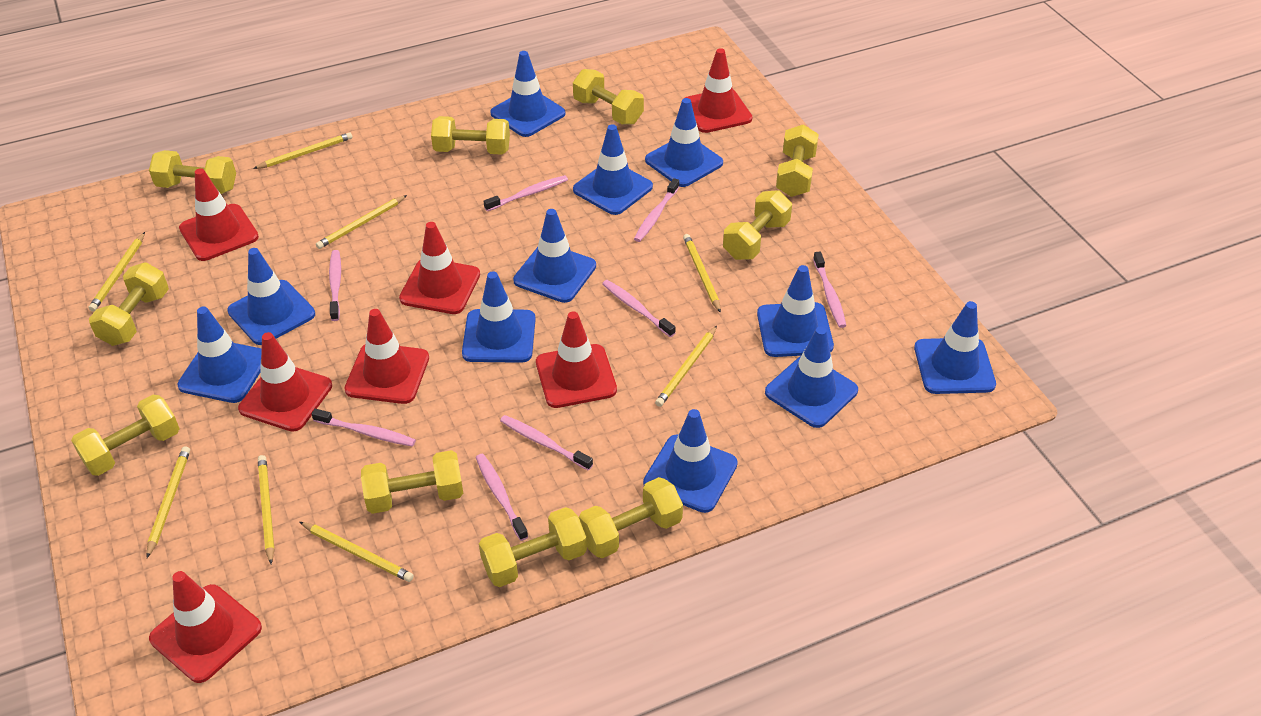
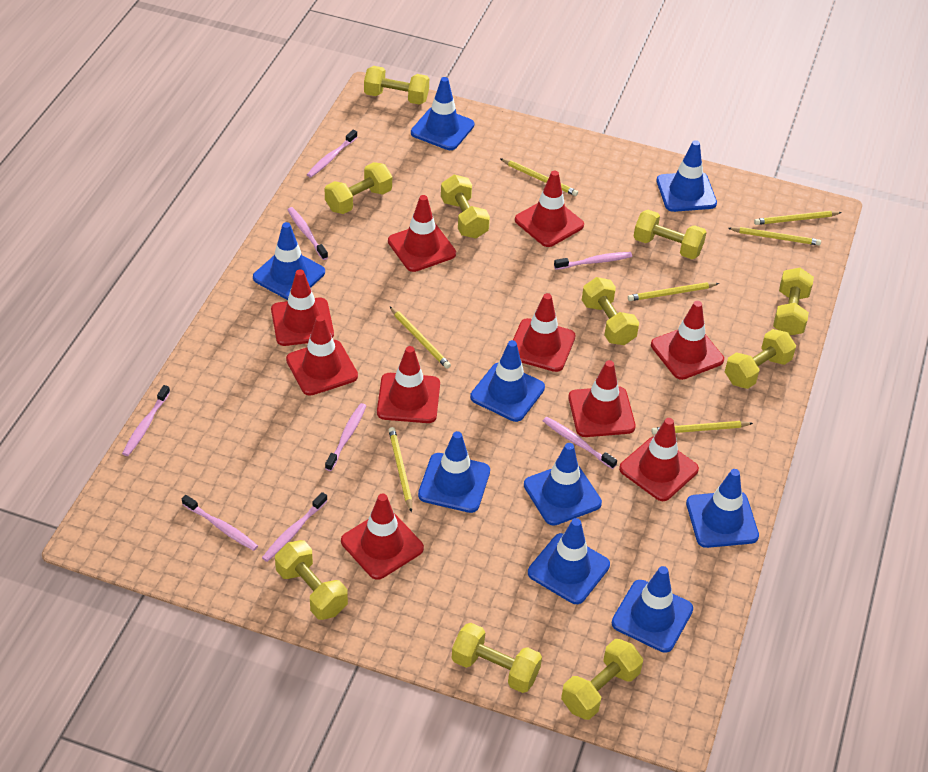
blue traffic cone: 11 -> 9
red traffic cone: 7 -> 10
yellow pencil: 8 -> 7

